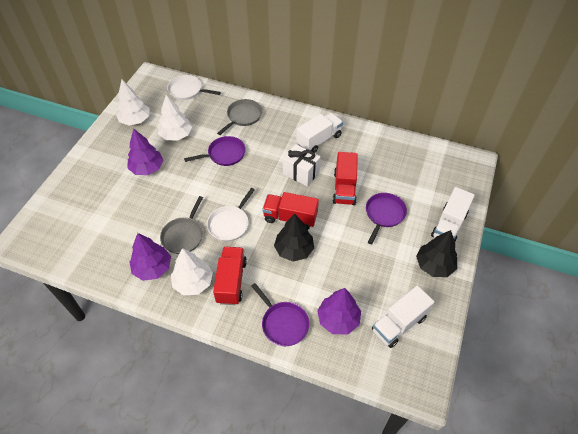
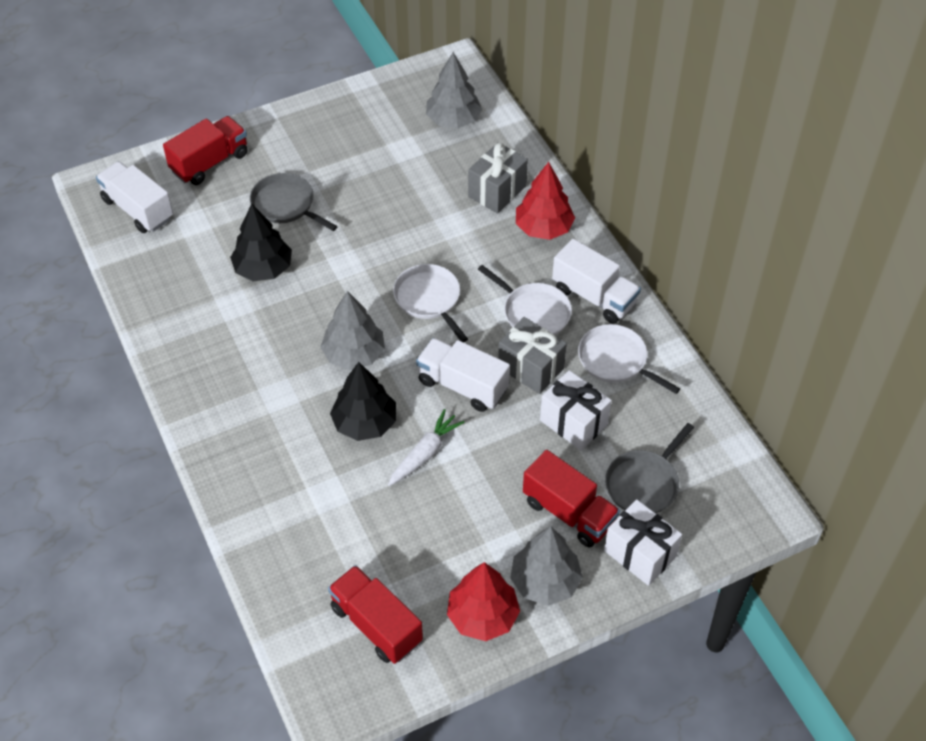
grey gift: 0 -> 2
grey tree: 0 -> 3
purple pan: 3 -> 0
purple tree: 3 -> 0
red tree: 0 -> 2
white carrot: 0 -> 1
white gift: 1 -> 2
white pan: 2 -> 3
white tree: 3 -> 0

